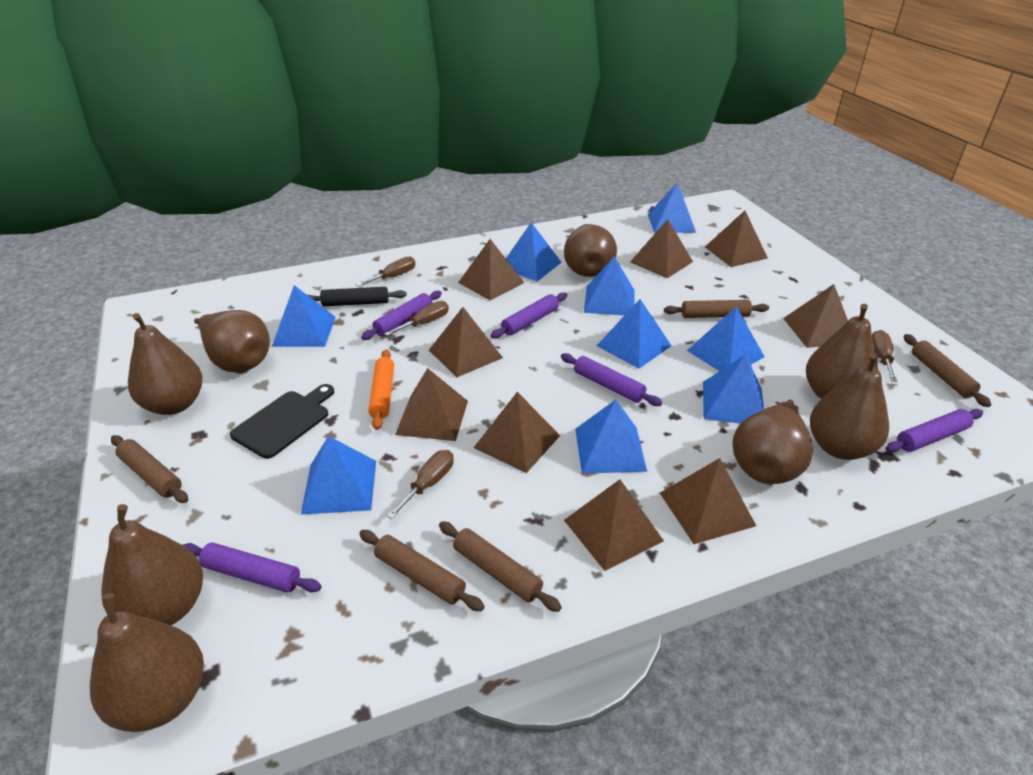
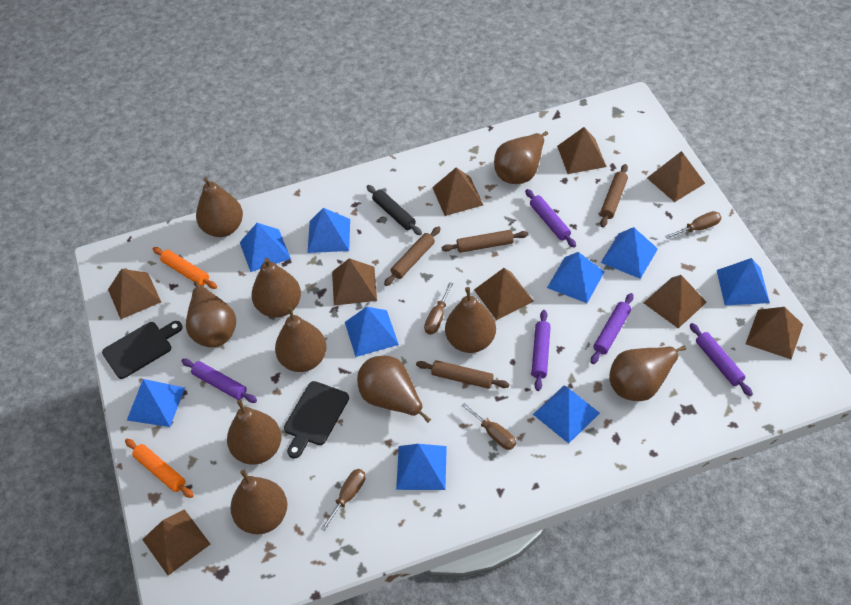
black cutting board: 1 -> 2
brown pear: 8 -> 10
brown rolling pin: 5 -> 4
orange rolling pin: 1 -> 2

